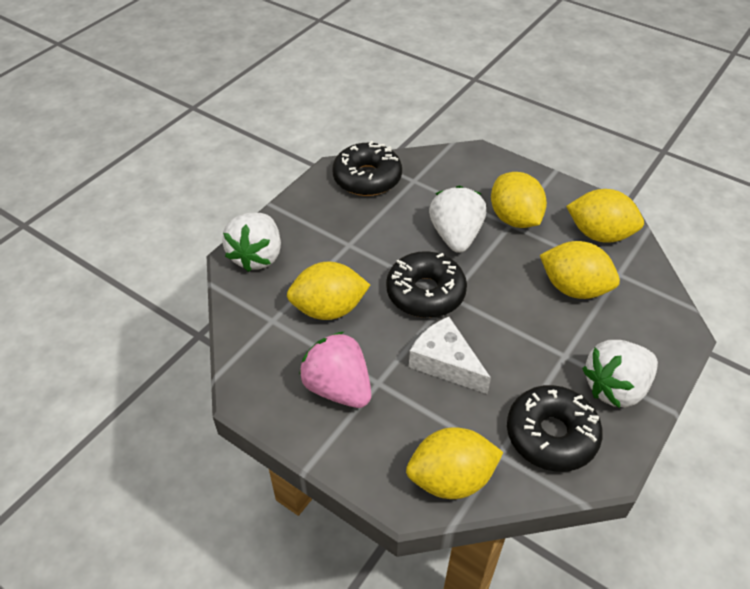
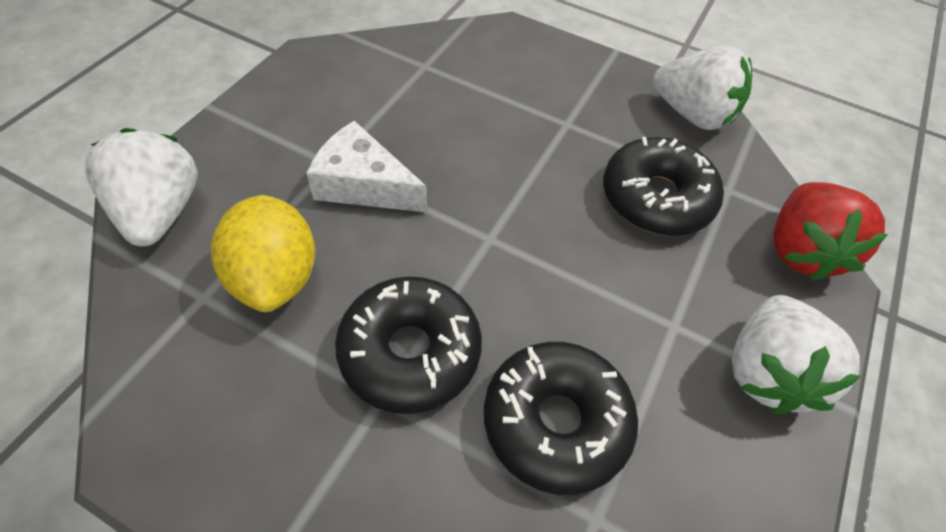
pink strawberry: 1 -> 0
red strawberry: 0 -> 1
yellow lemon: 5 -> 1

